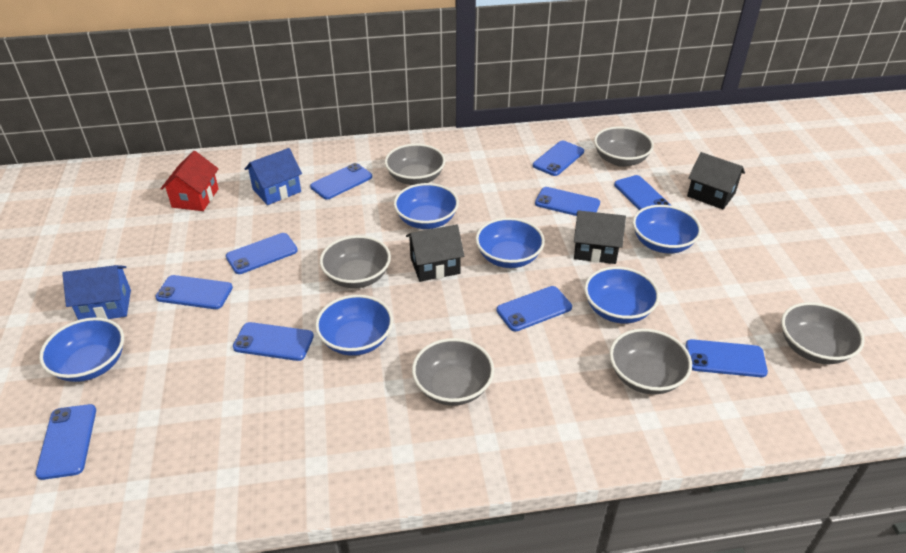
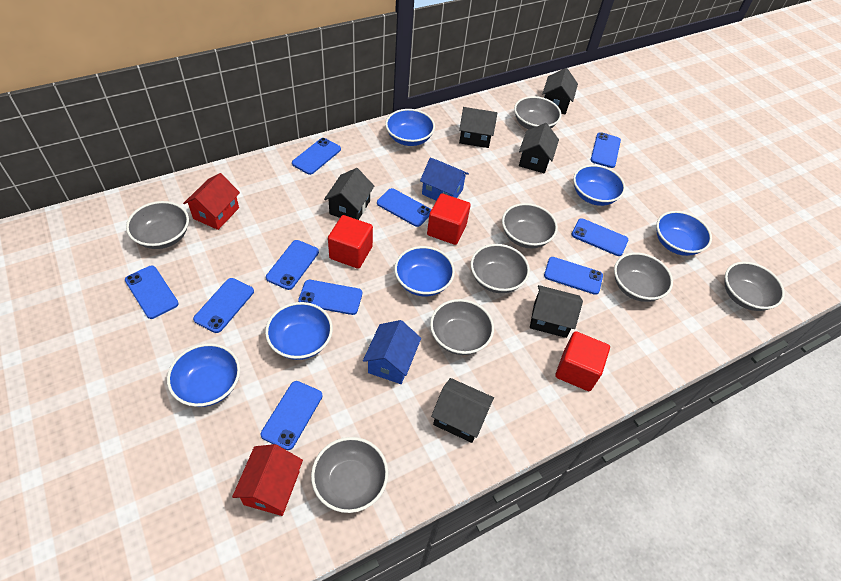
black house: 3 -> 6
grey bowl: 6 -> 8
red cube: 0 -> 3
red house: 1 -> 2

